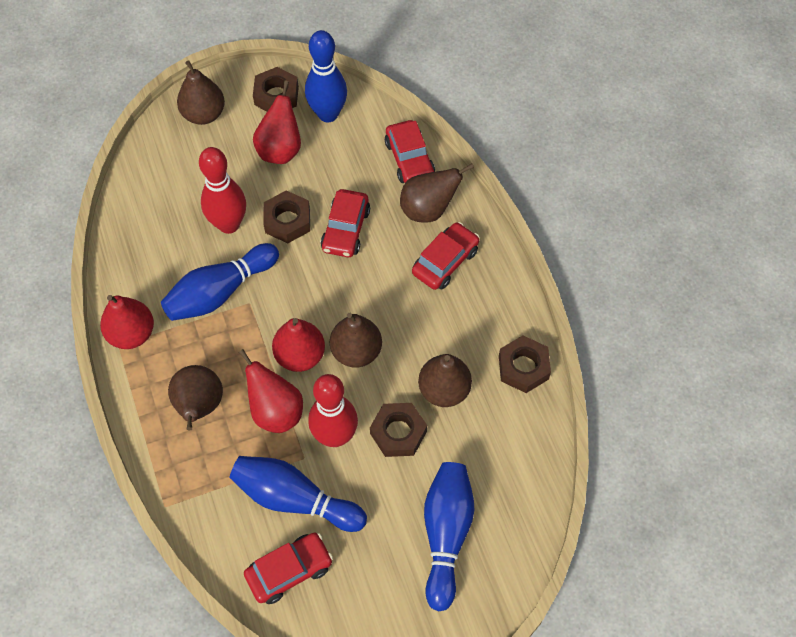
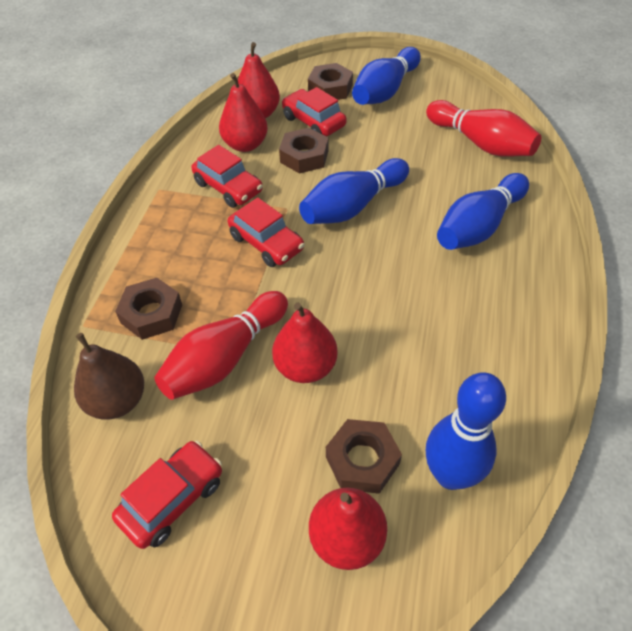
brown pear: 5 -> 1

